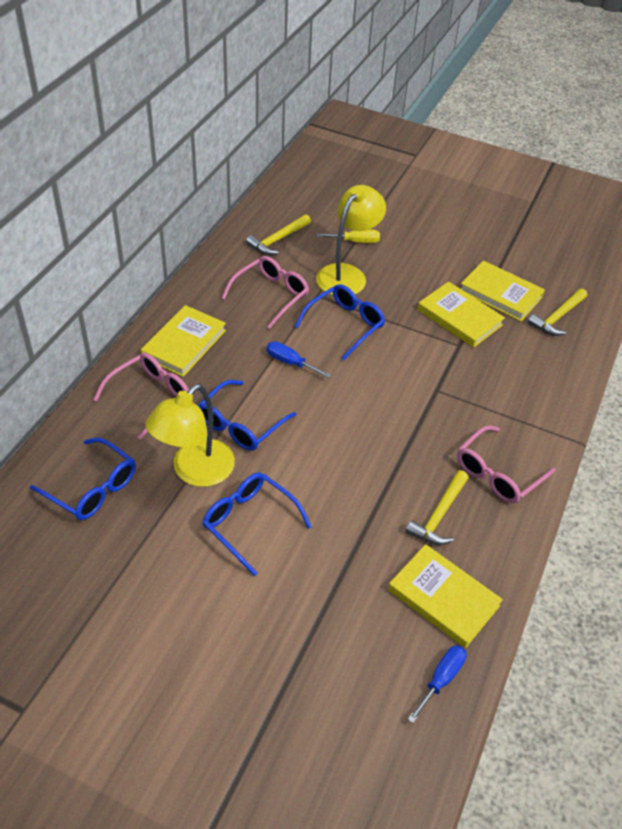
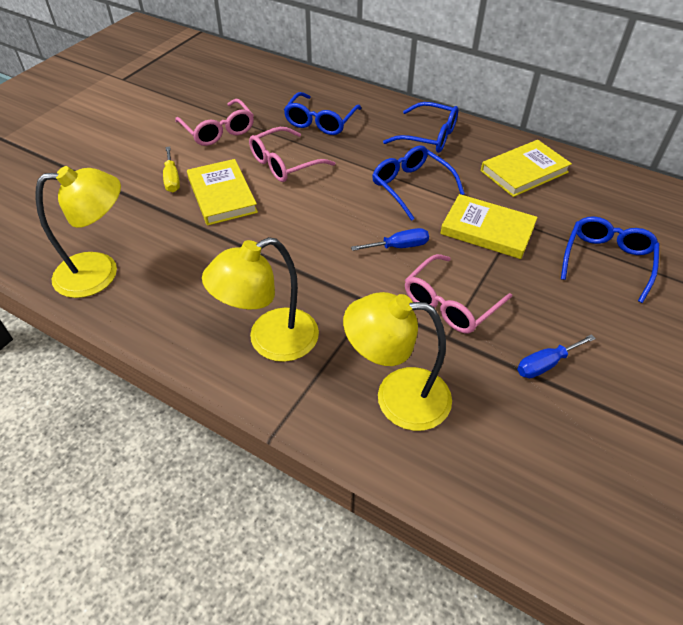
yellow book: 4 -> 3
yellow hammer: 3 -> 0
yellow lamp: 2 -> 3

